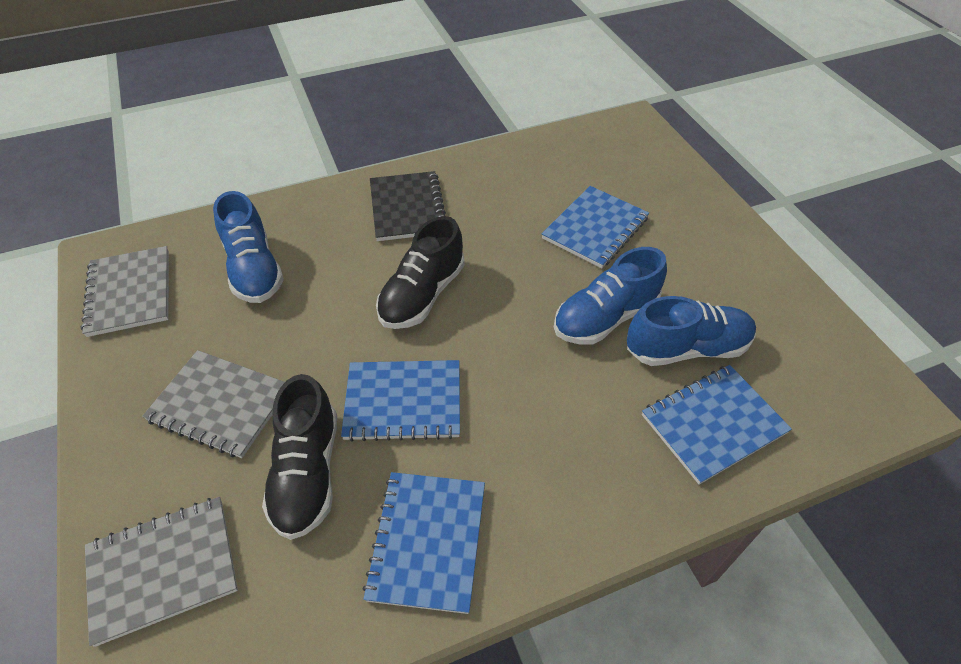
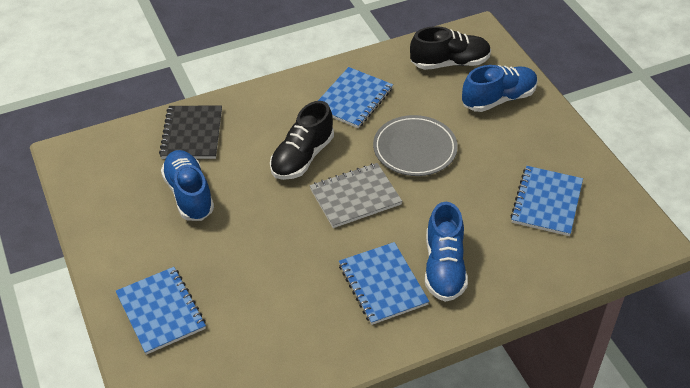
grey notebook: 3 -> 1
grey plate: 0 -> 1

